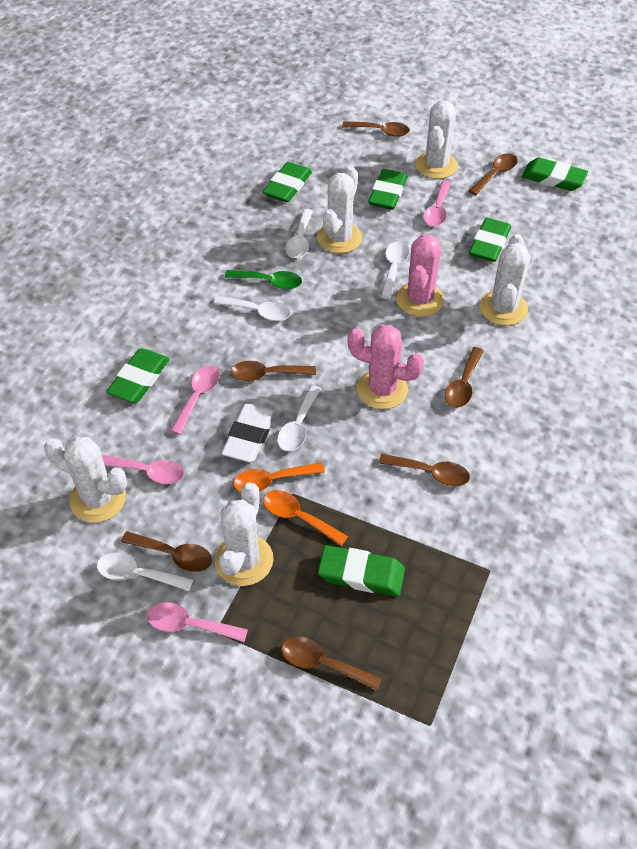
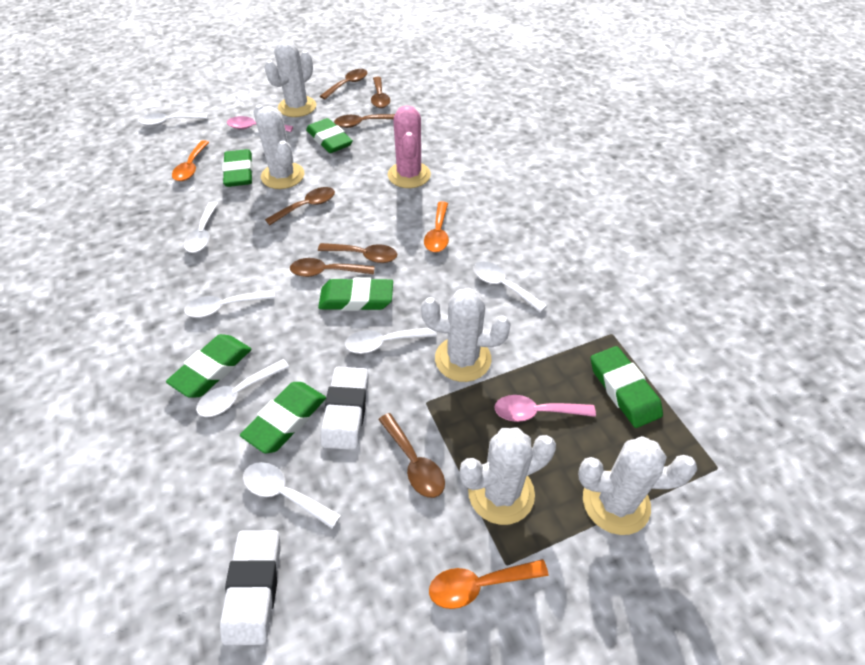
green spoon: 1 -> 0
orange spoon: 2 -> 3
pink cactus: 2 -> 1
pink spoon: 4 -> 2
white eraser: 1 -> 2
white spoon: 5 -> 7

